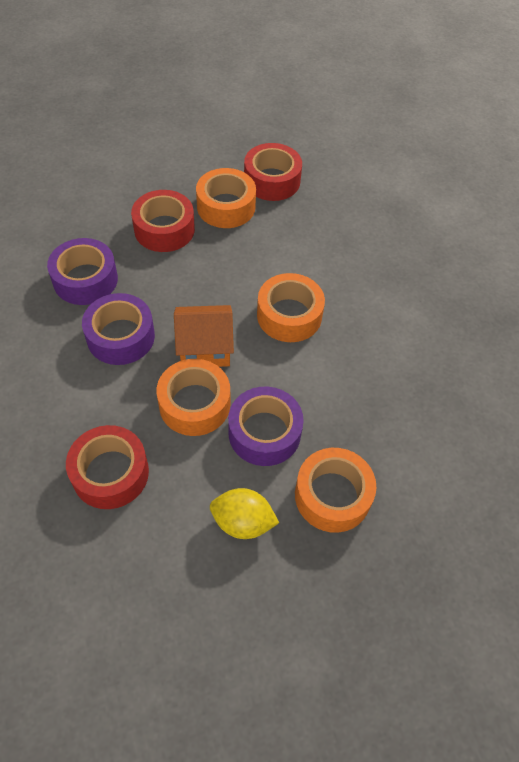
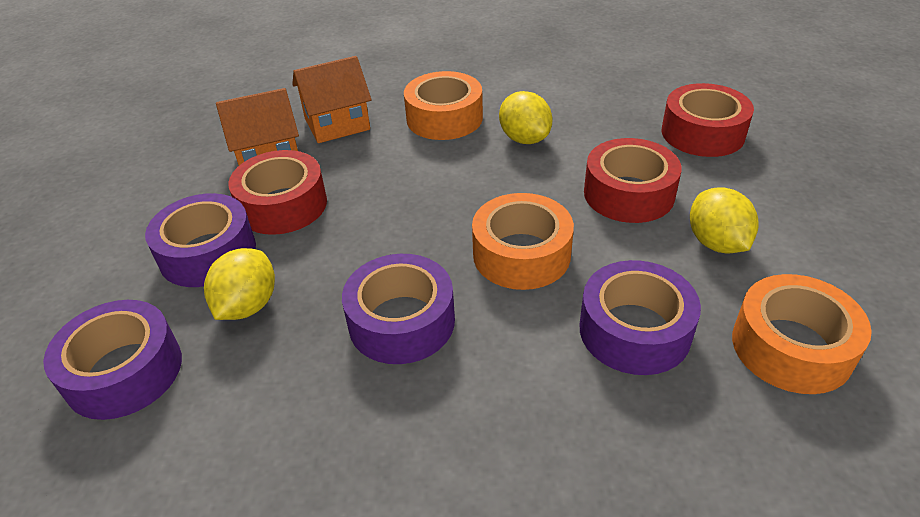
orange house: 1 -> 2
orange tape: 4 -> 3
purple tape: 3 -> 4
yellow lemon: 1 -> 3

